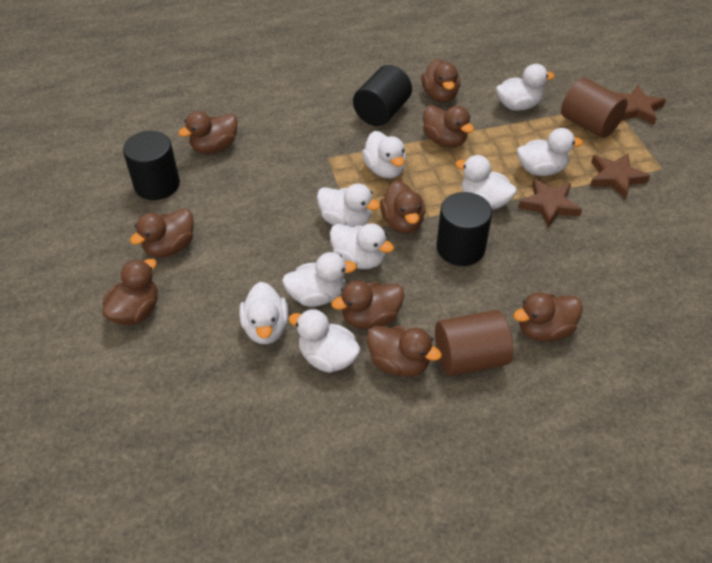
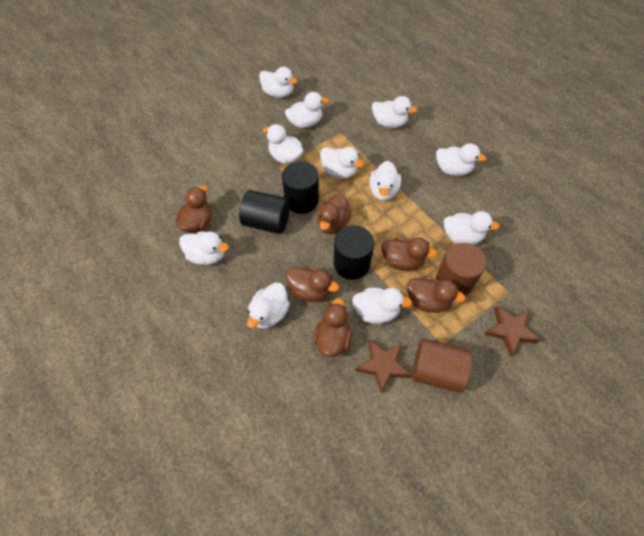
brown duck: 9 -> 6
brown star: 3 -> 2
white duck: 9 -> 11

